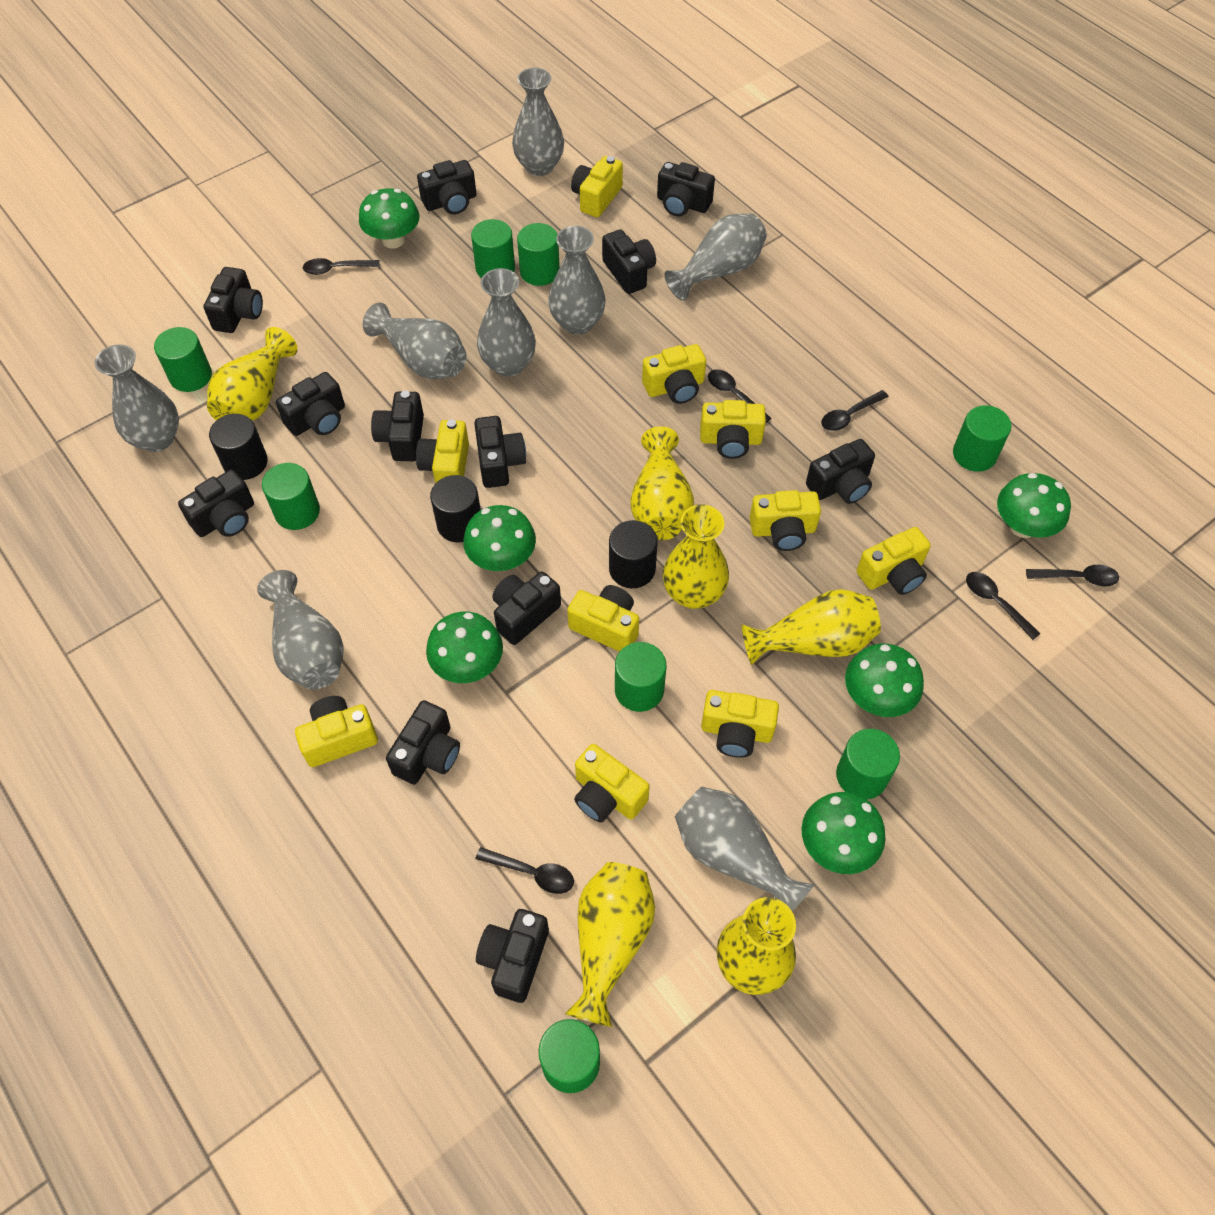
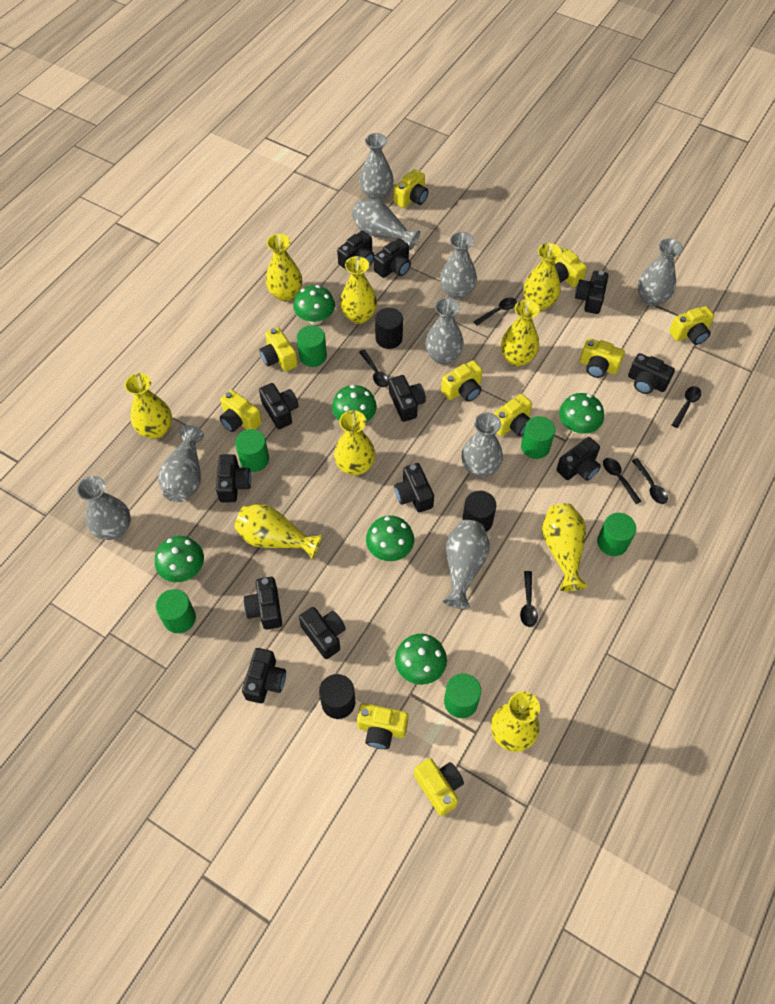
green cylinder: 8 -> 6
grey vase: 8 -> 9
yellow vase: 6 -> 9

